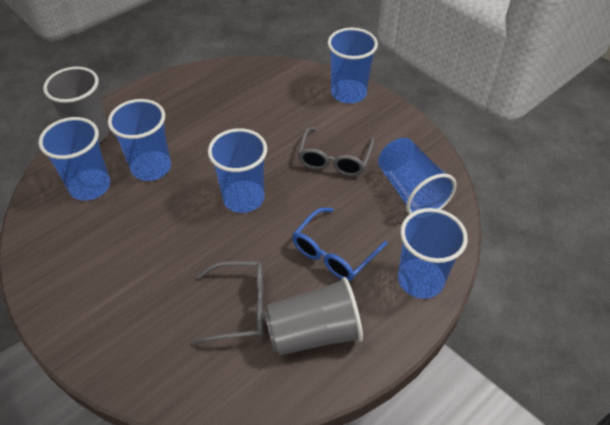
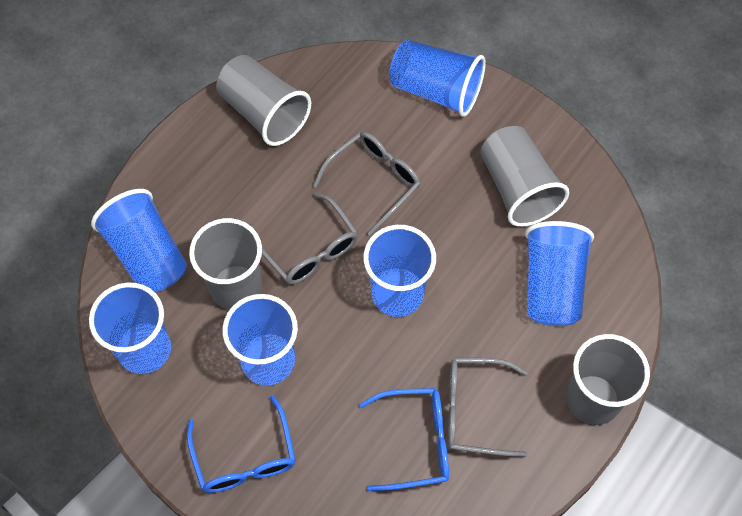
blue glasses: 1 -> 2
grey cup: 2 -> 4
grey glasses: 2 -> 3

